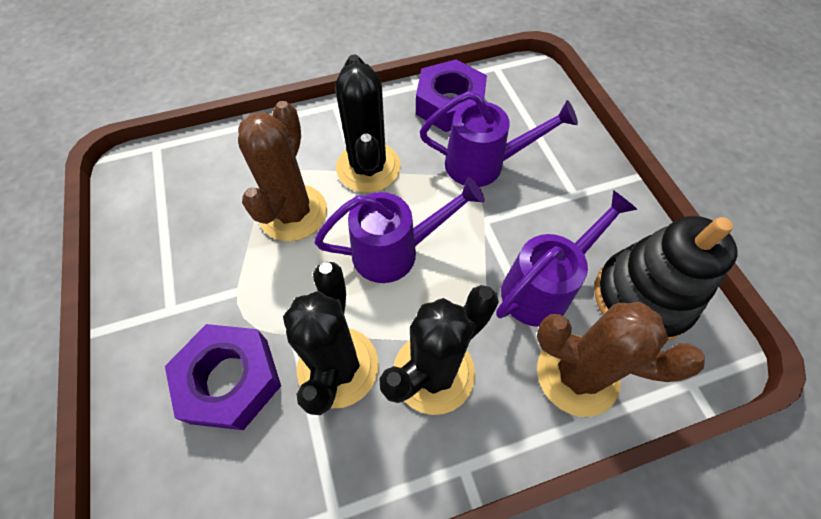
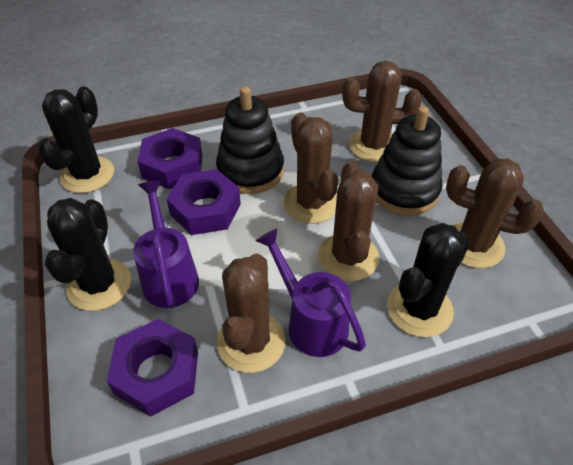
black stacking toy: 1 -> 2
brown cactus: 2 -> 5
purple nut: 2 -> 3
purple watering can: 3 -> 2

